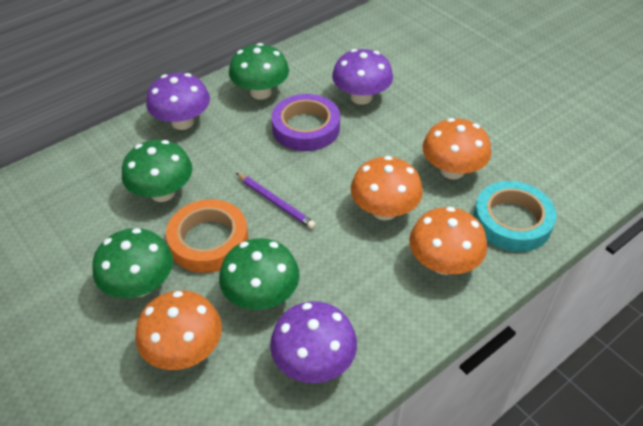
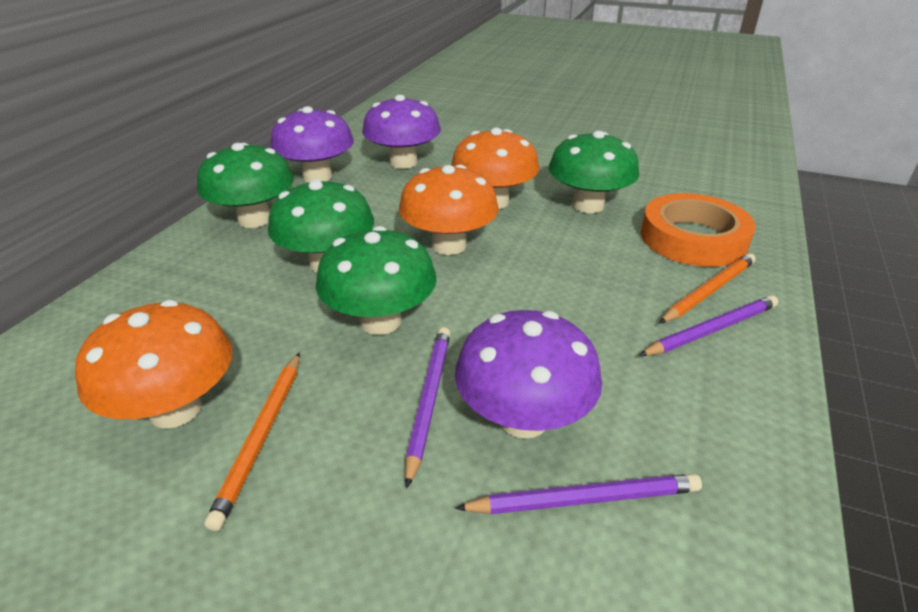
orange mushroom: 4 -> 3
orange pencil: 0 -> 2
purple pencil: 1 -> 3
purple tape: 1 -> 0
turquoise tape: 1 -> 0

